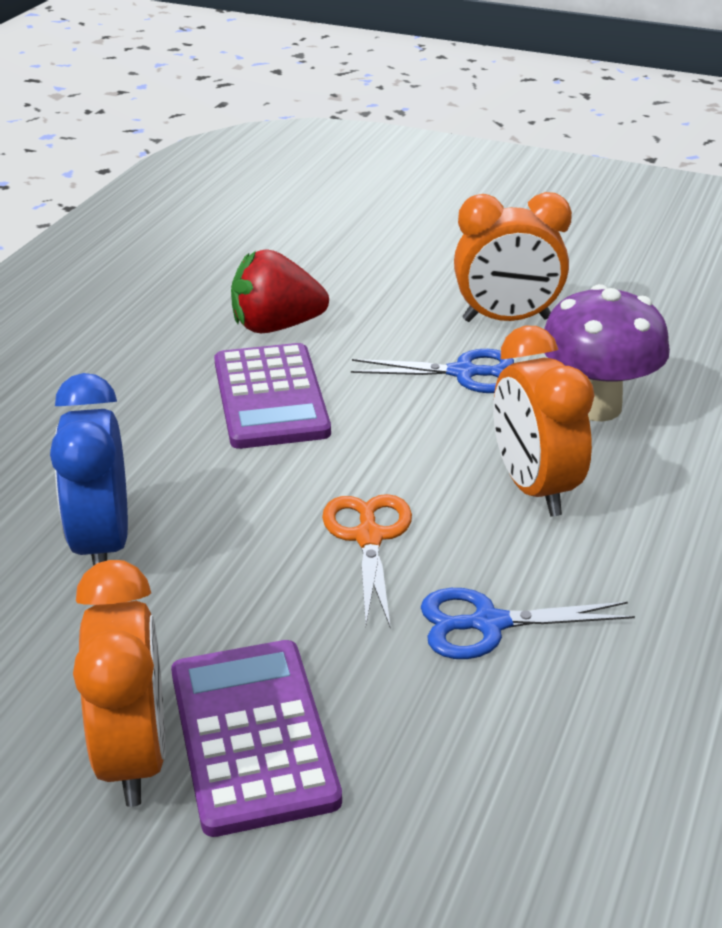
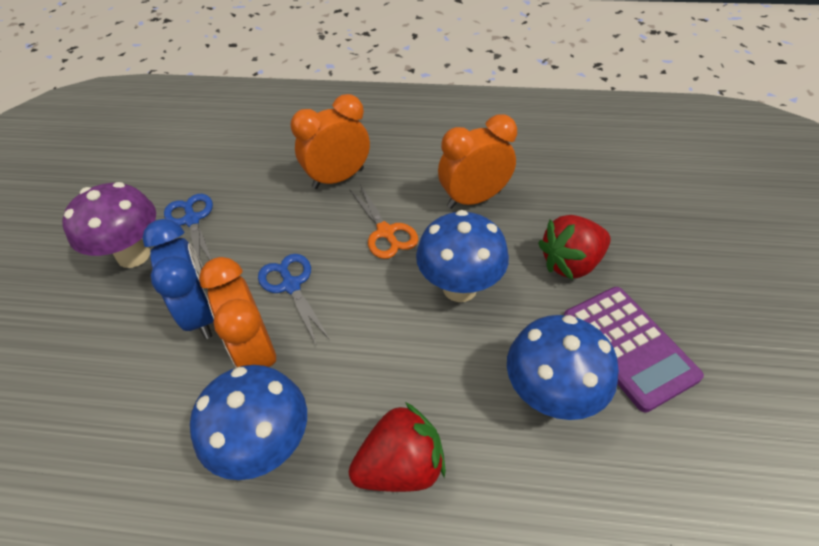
blue mushroom: 0 -> 3
purple calculator: 2 -> 1
red strawberry: 1 -> 2

